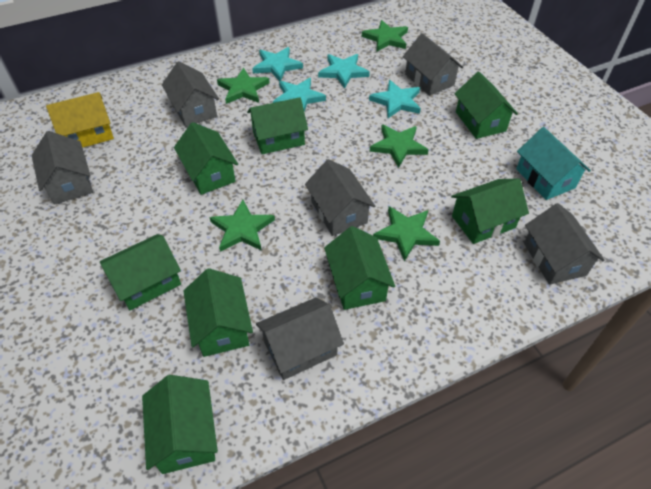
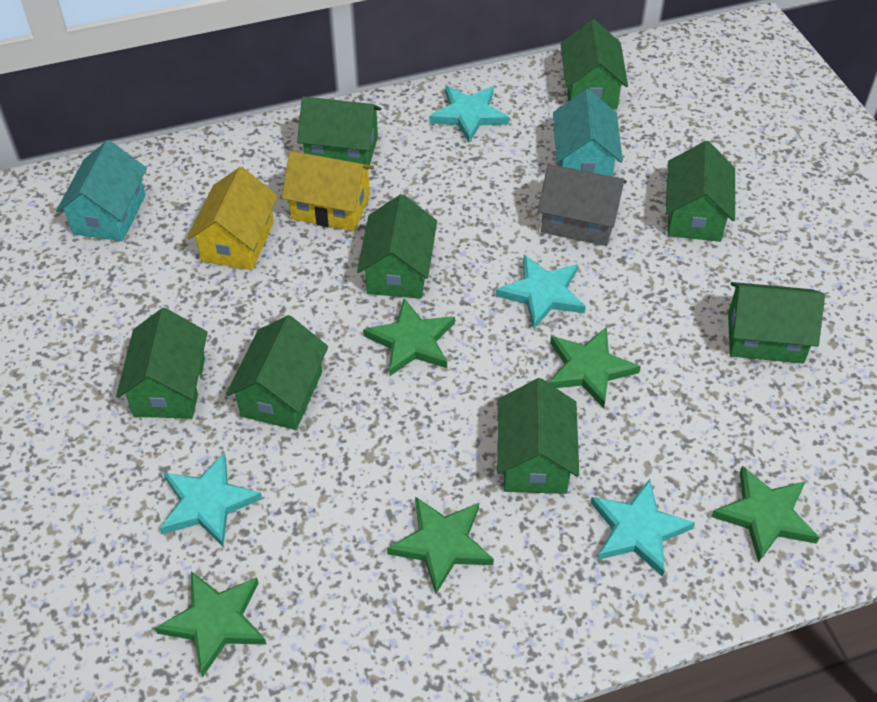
grey house: 6 -> 1
turquoise house: 1 -> 2
yellow house: 1 -> 2

